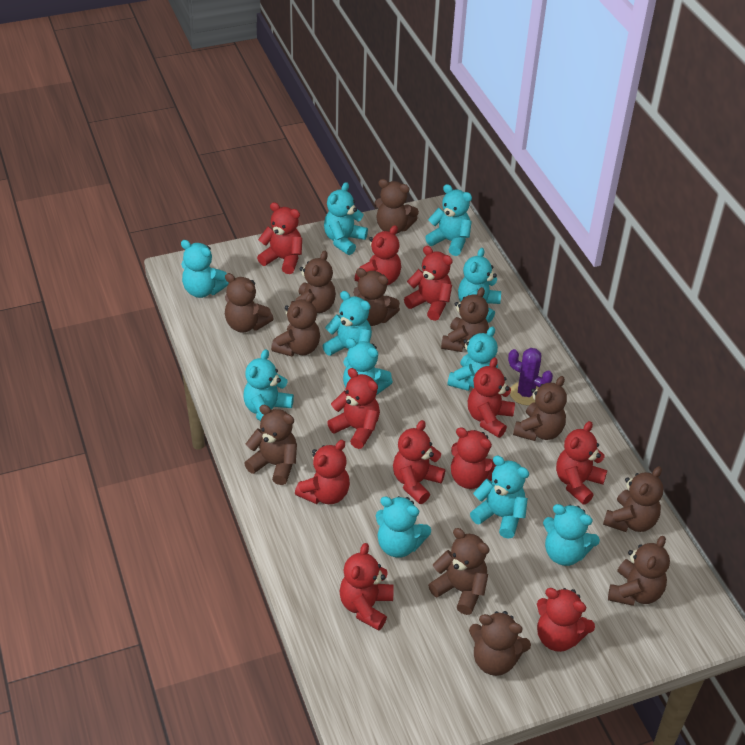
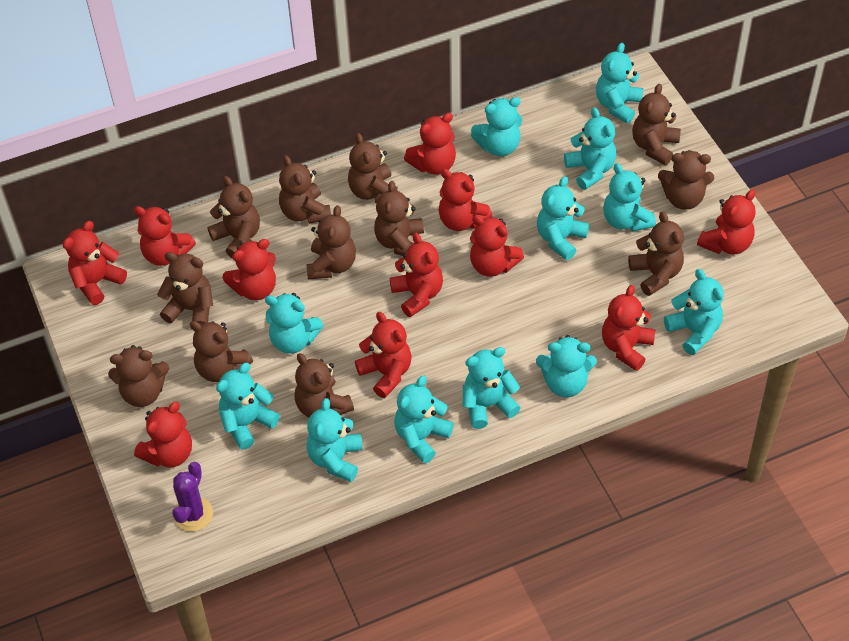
turquoise teddy bear: 11 -> 12

